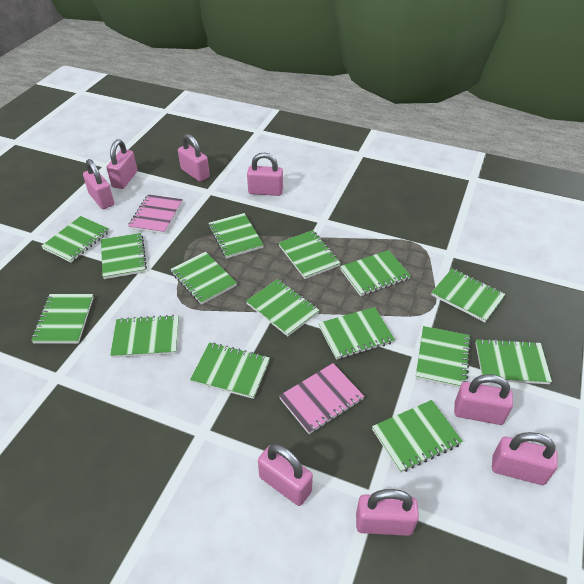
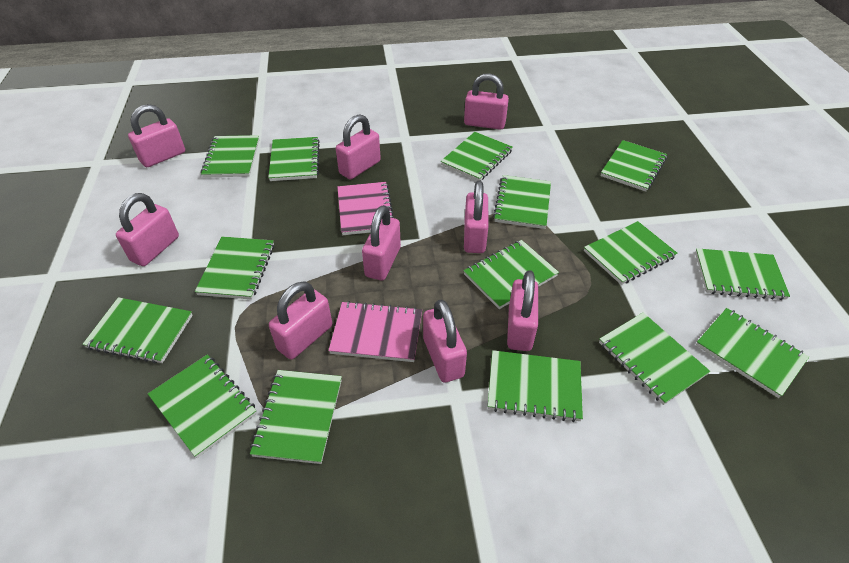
pink padlock: 8 -> 9

